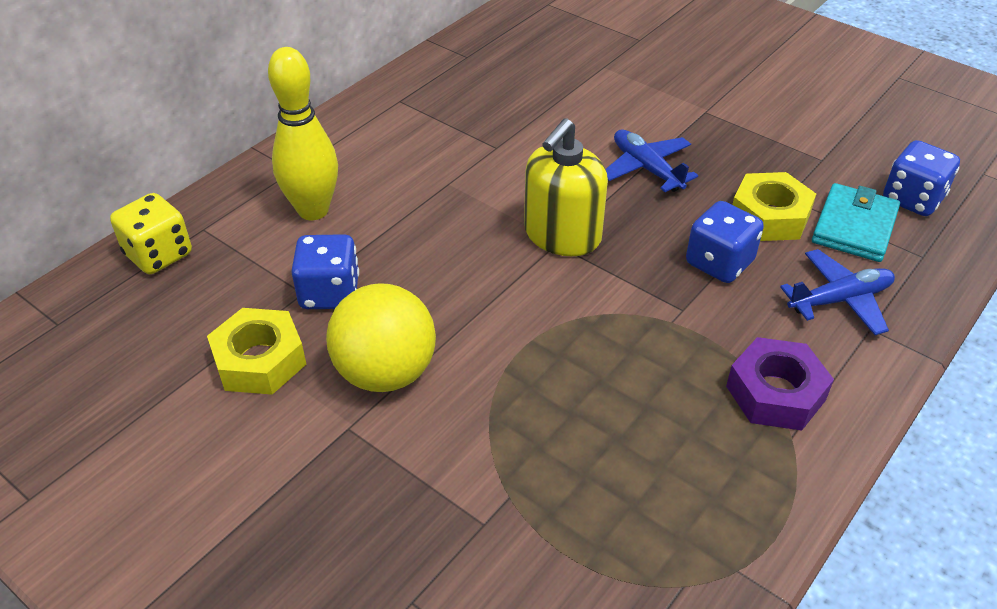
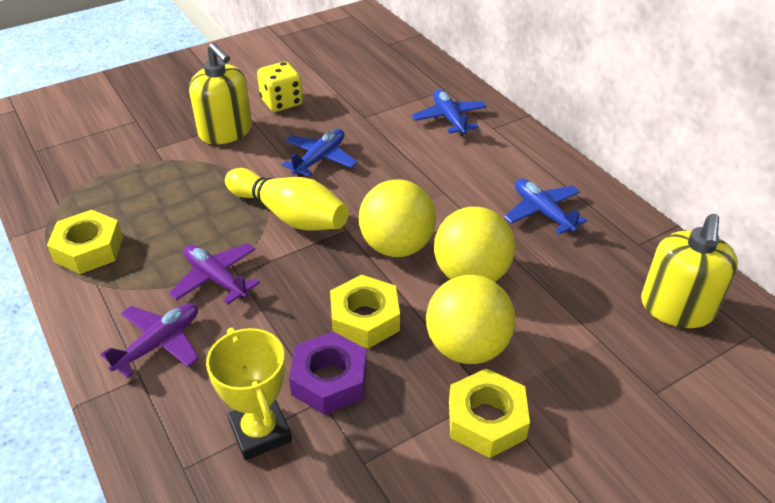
blue dice: 3 -> 0
blue plane: 2 -> 3
purple plane: 0 -> 2
turquoise wallet: 1 -> 0
yellow ball: 1 -> 3
yellow nut: 2 -> 3
yellow soap dispenser: 1 -> 2
yellow trophy: 0 -> 1

